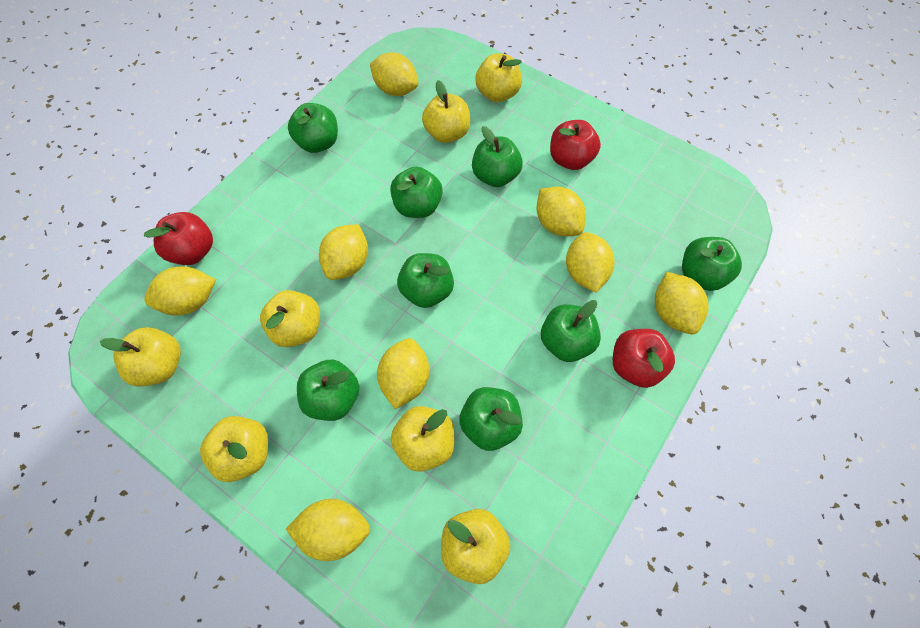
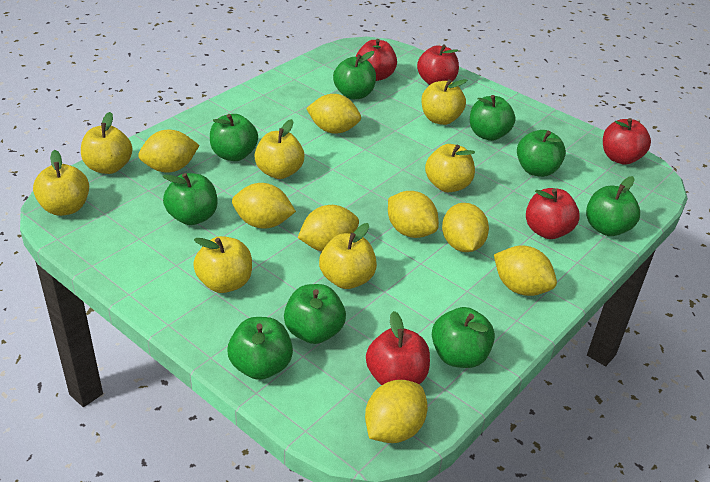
green apple: 8 -> 9
red apple: 3 -> 5

